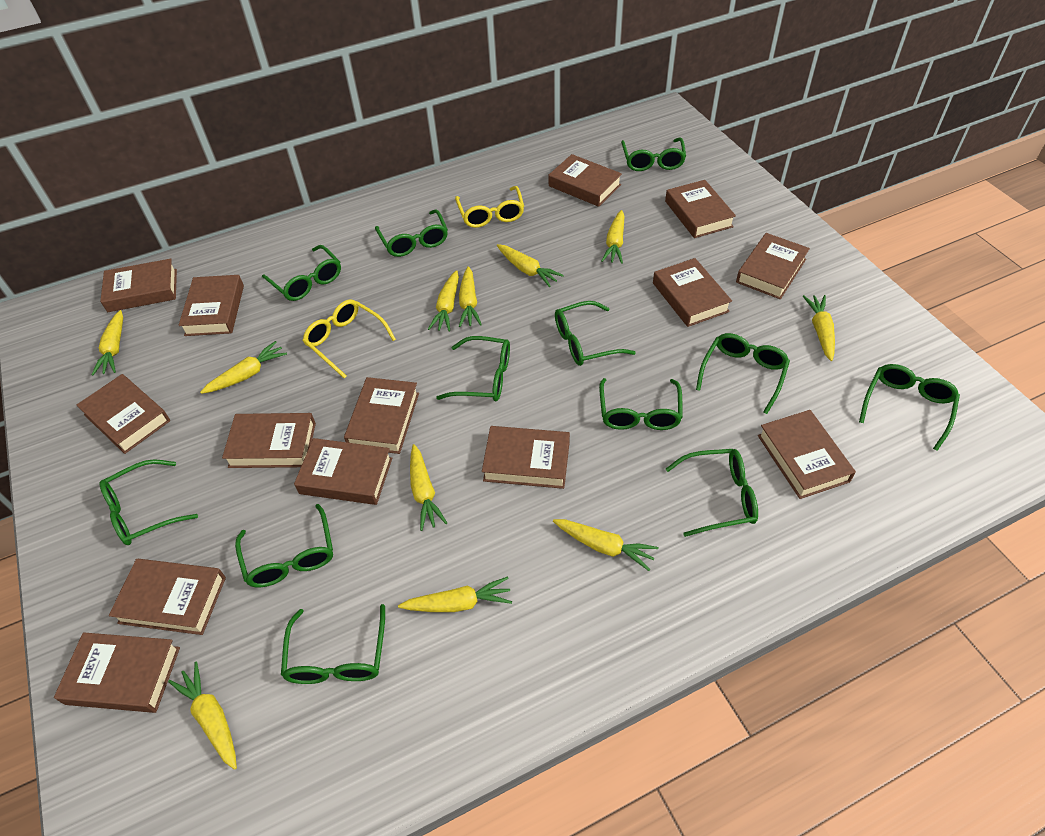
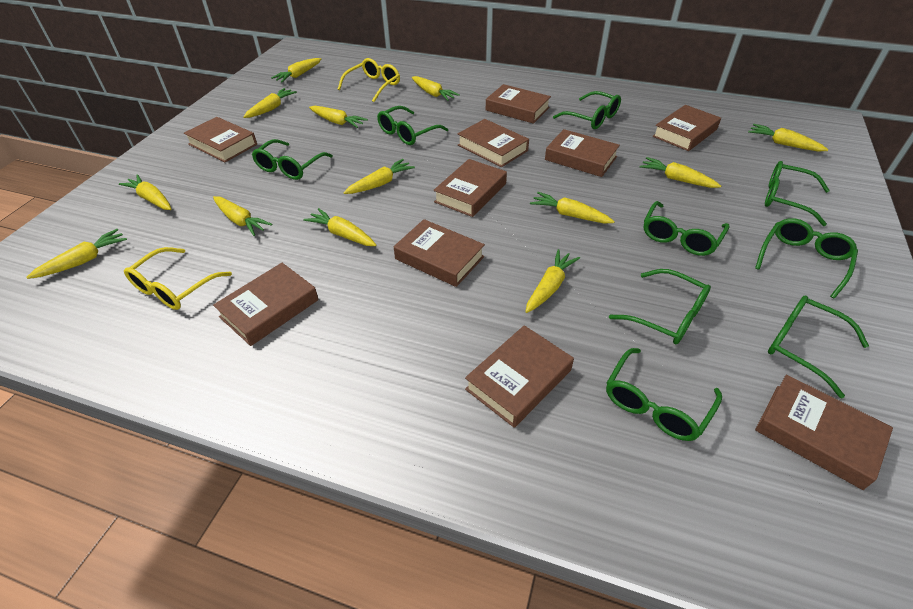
brown book: 14 -> 10
green glasses: 12 -> 9
yellow carrot: 11 -> 13

